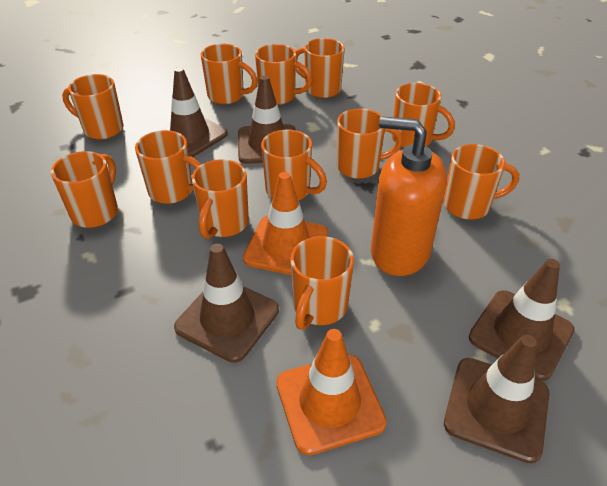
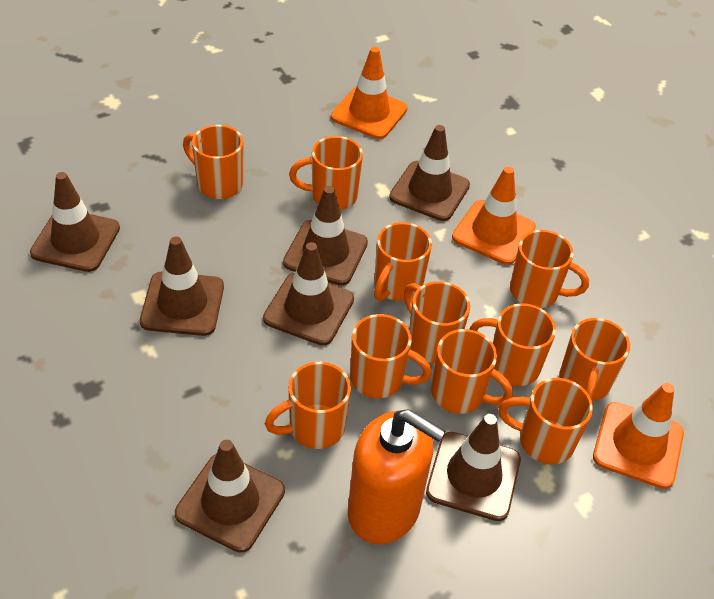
brown traffic cone: 5 -> 7
orange mug: 12 -> 11
orange traffic cone: 2 -> 3

